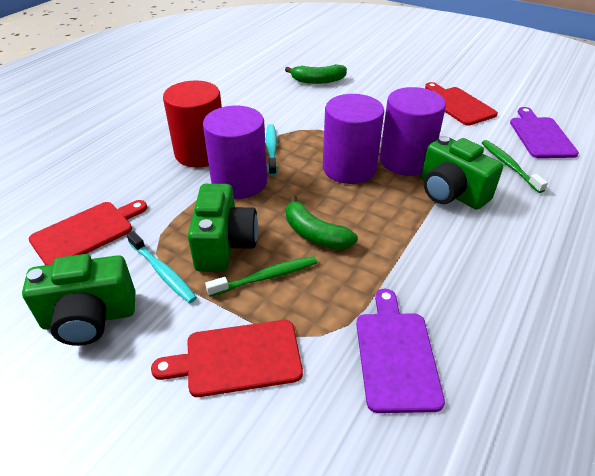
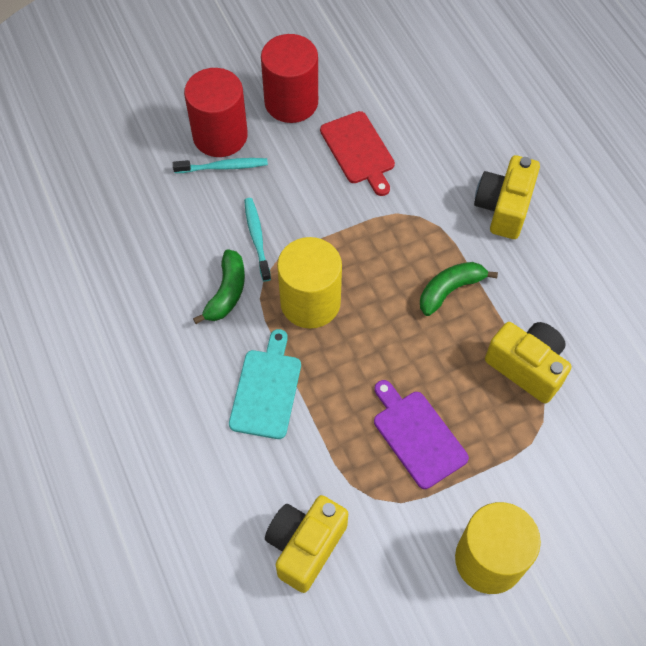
green camera: 3 -> 0
green toothbrush: 2 -> 0
purple cutting board: 2 -> 1
purple cylinder: 3 -> 0
red cutting board: 3 -> 1
red cylinder: 1 -> 2
turquoise cutting board: 0 -> 1
yellow camera: 0 -> 3
yellow cylinder: 0 -> 2

